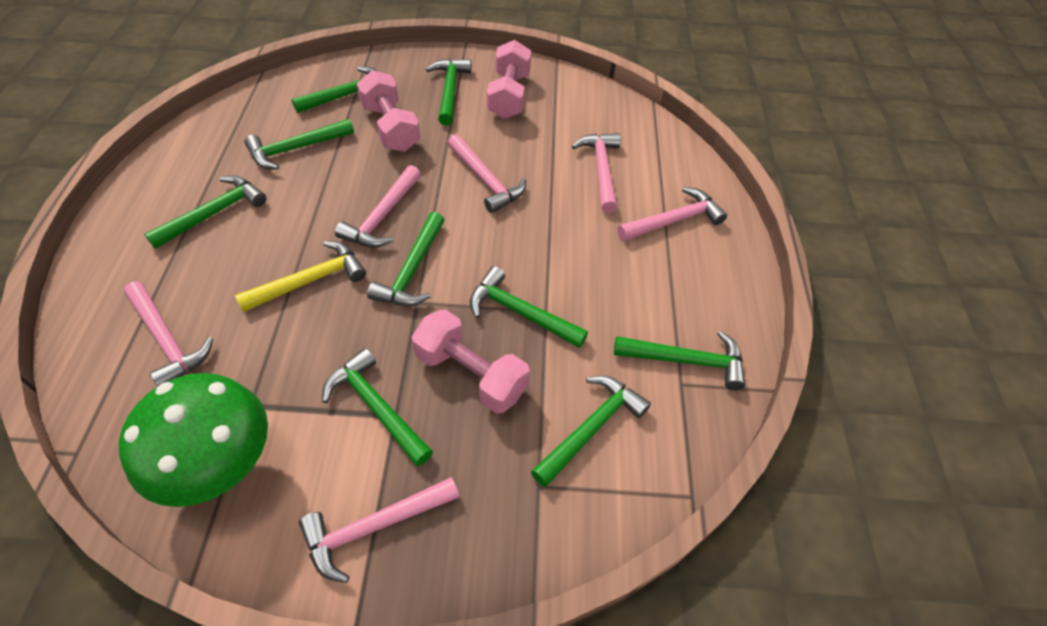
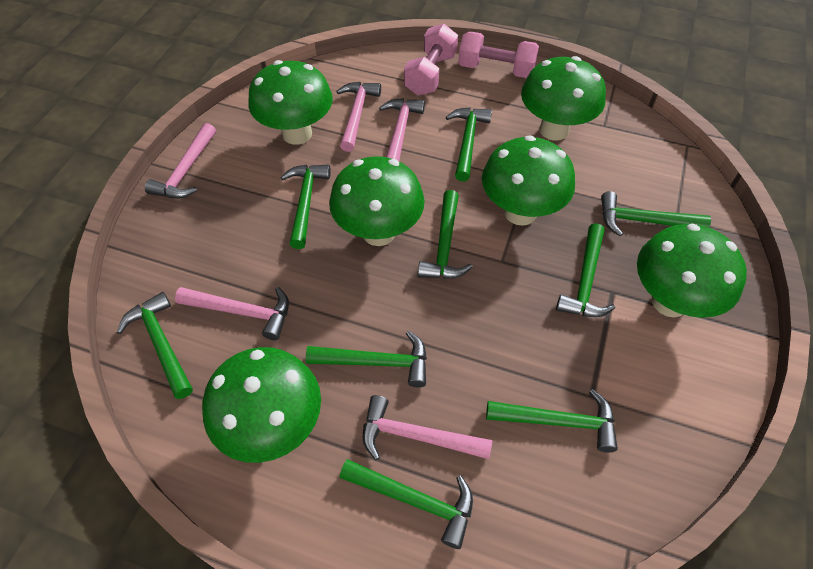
green mushroom: 1 -> 6
pink dumbbell: 3 -> 2
pink hammer: 6 -> 5
yellow hammer: 1 -> 0

